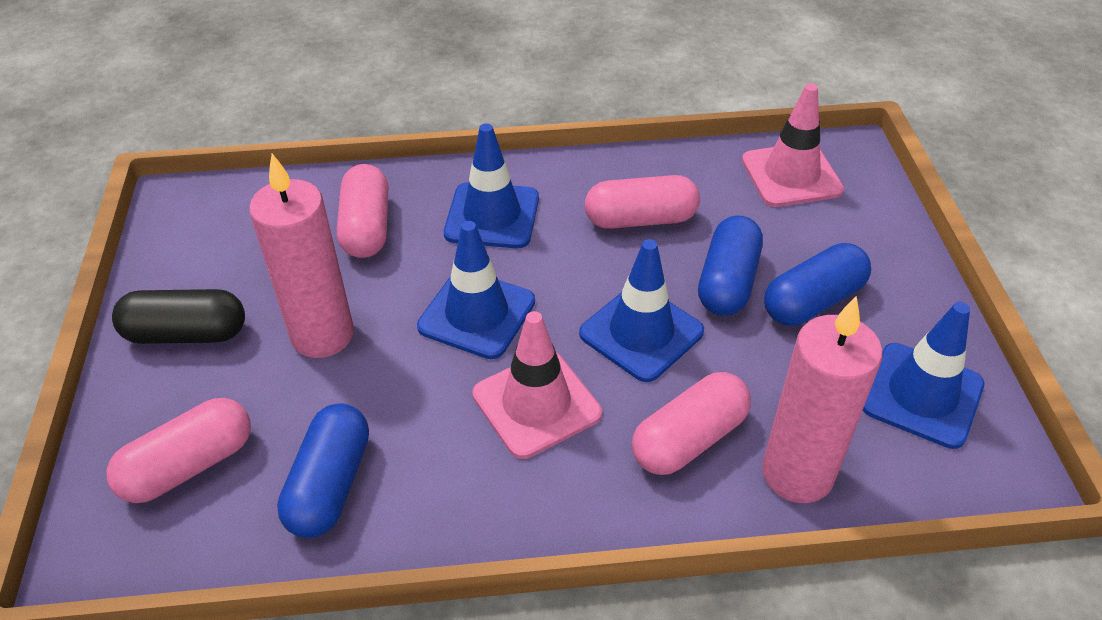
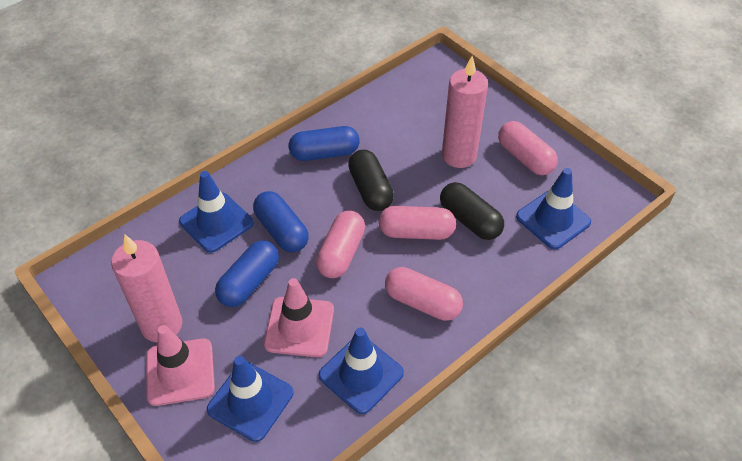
black capsule: 1 -> 2

